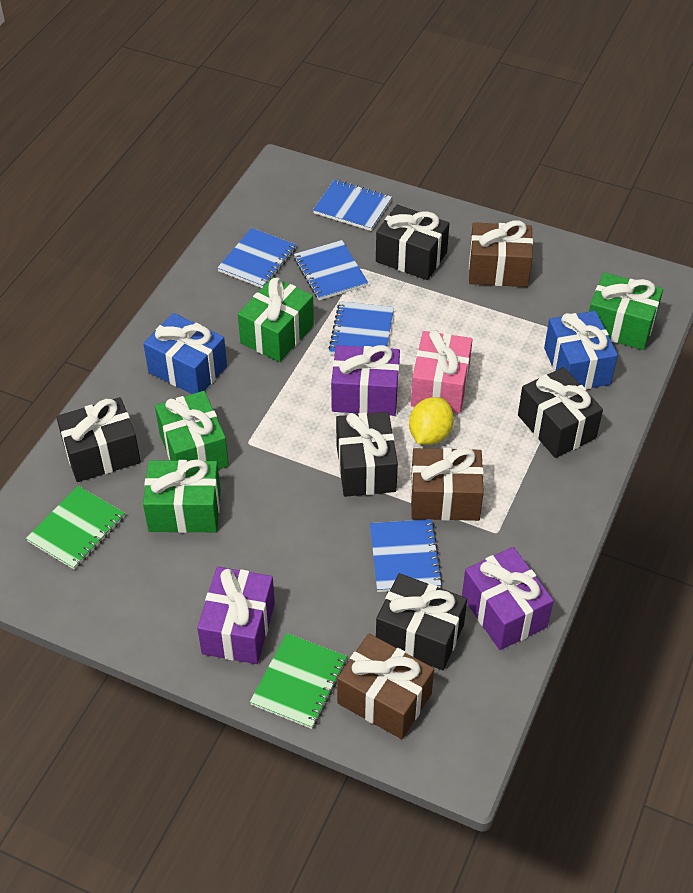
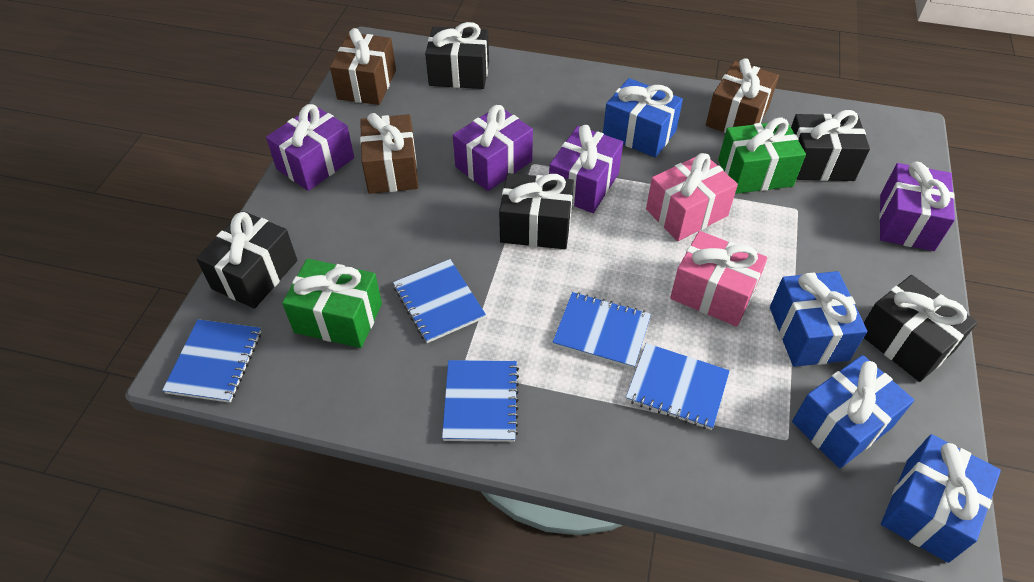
blue gift: 2 -> 4
green gift: 4 -> 2
green notebook: 2 -> 0
pink gift: 1 -> 2
purple gift: 3 -> 4
yellow lemon: 1 -> 0

